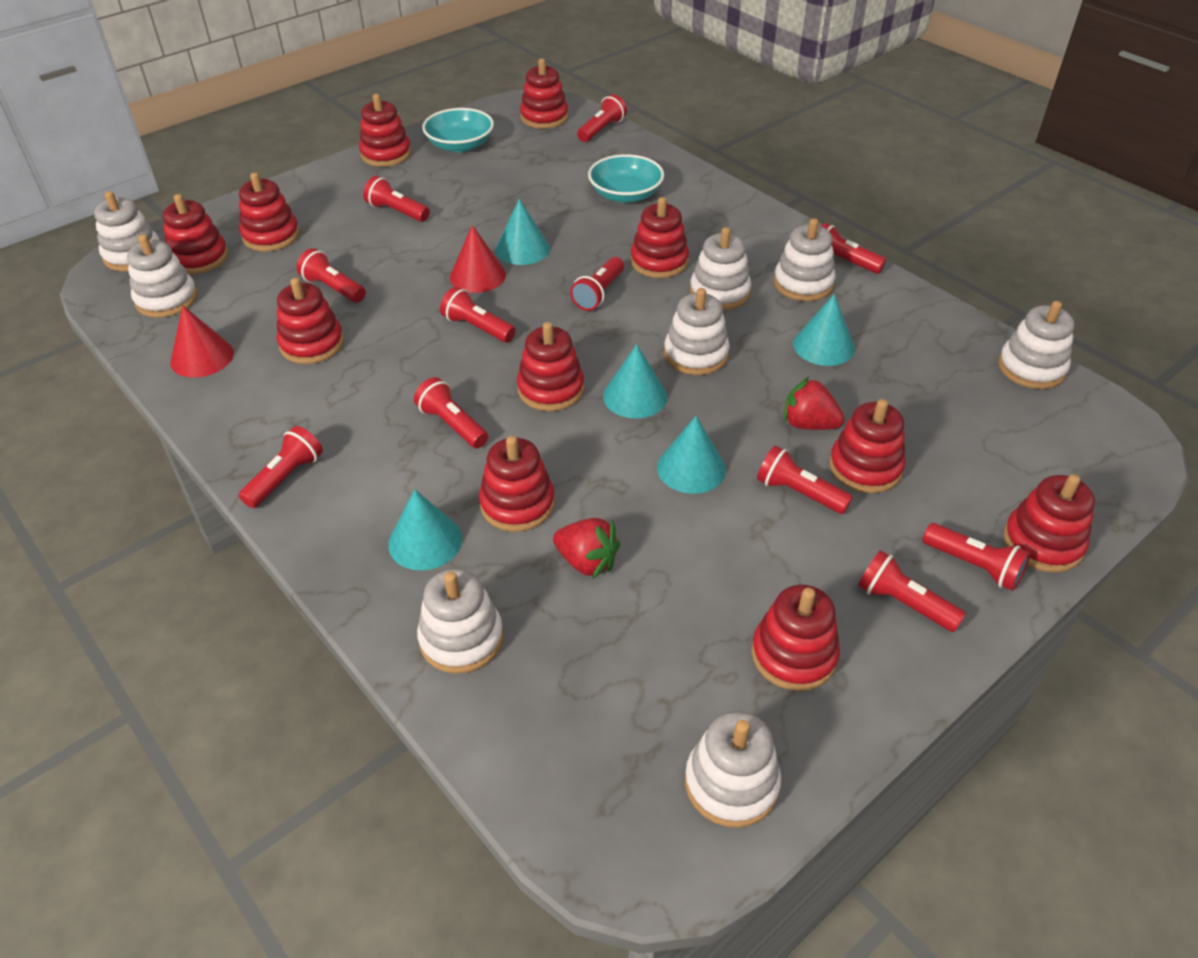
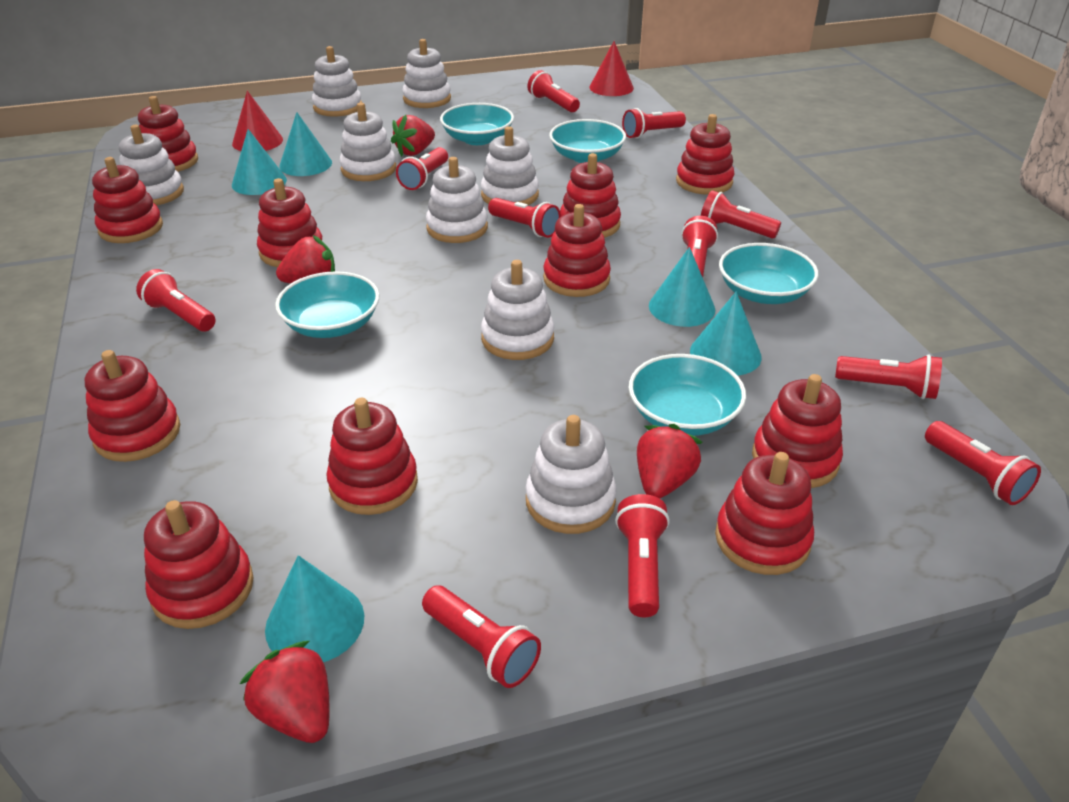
red strawberry: 2 -> 4
turquoise bowl: 2 -> 5

